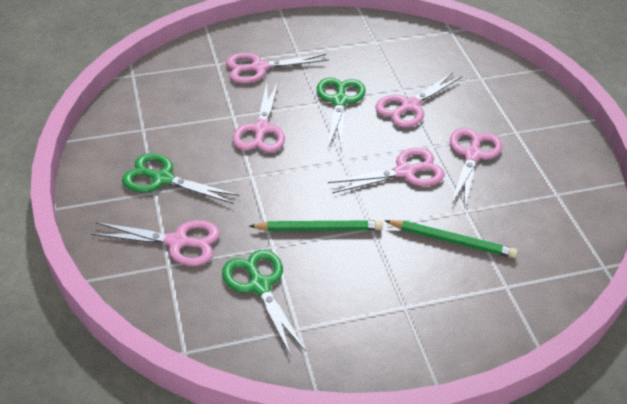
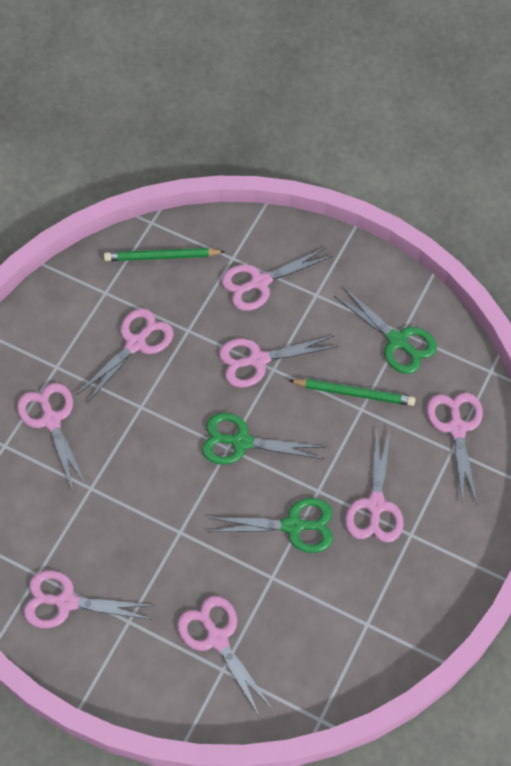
pink scissors: 6 -> 8

